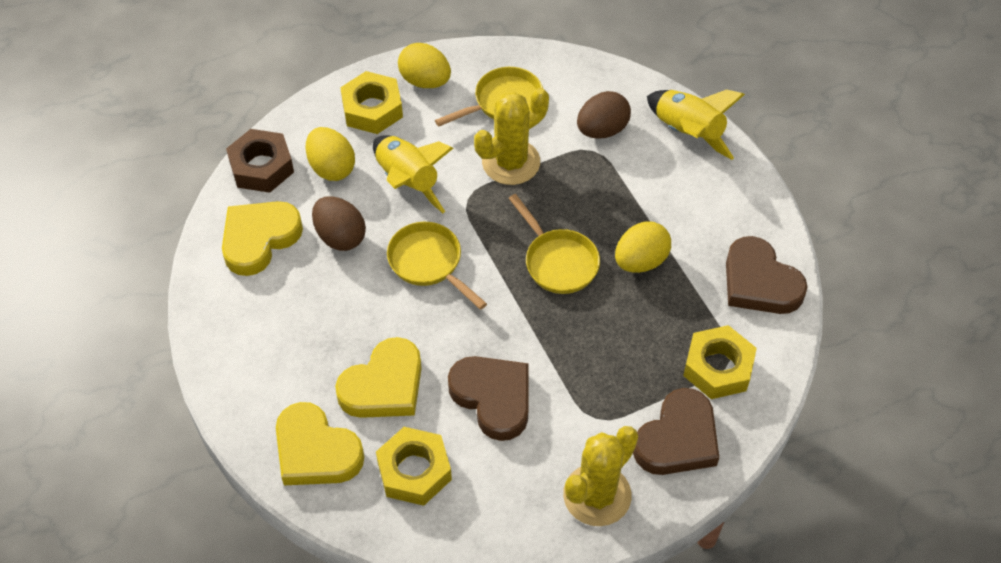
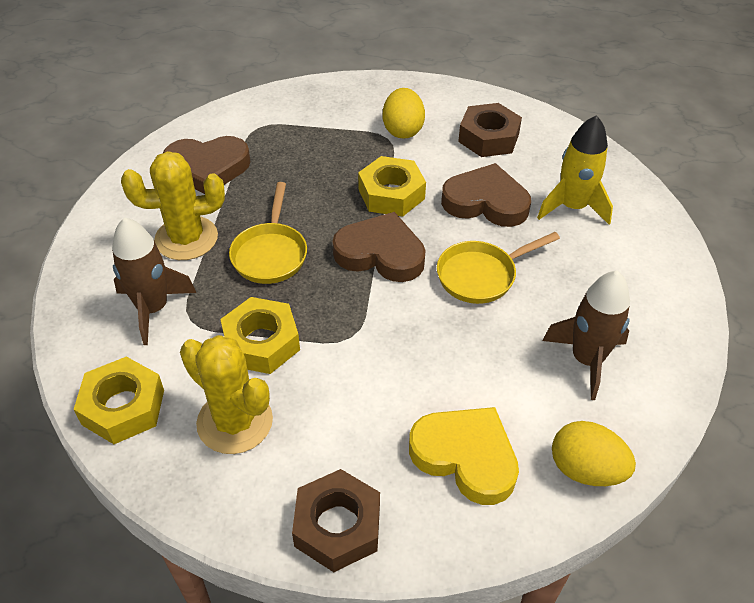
brown egg: 2 -> 0
brown nut: 1 -> 2
brown rocket: 0 -> 2
yellow egg: 3 -> 2
yellow heart: 3 -> 1
yellow pan: 3 -> 2
yellow rocket: 2 -> 1

